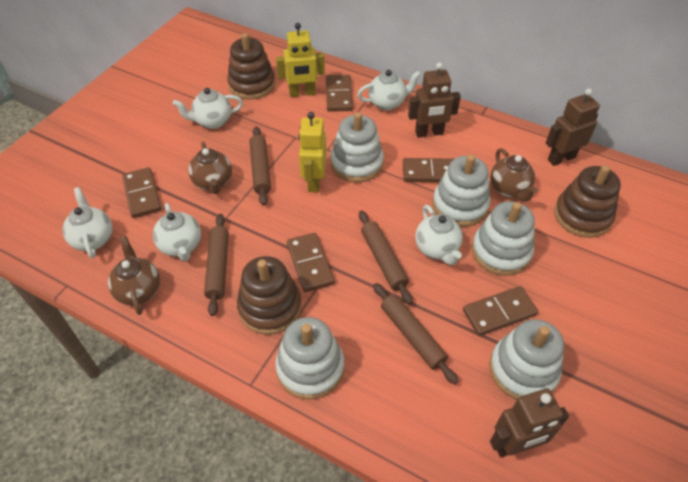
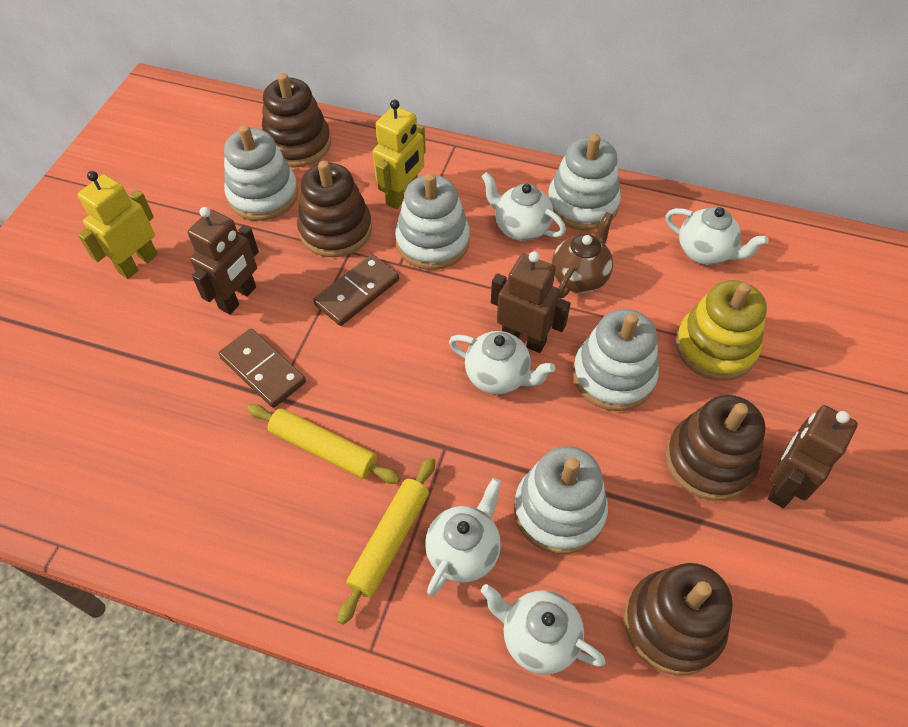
brown domino: 5 -> 2
brown rolling pin: 4 -> 0
brown stacking toy: 3 -> 4
brown teapot: 3 -> 1
yellow rolling pin: 0 -> 2
yellow stacking toy: 0 -> 1

